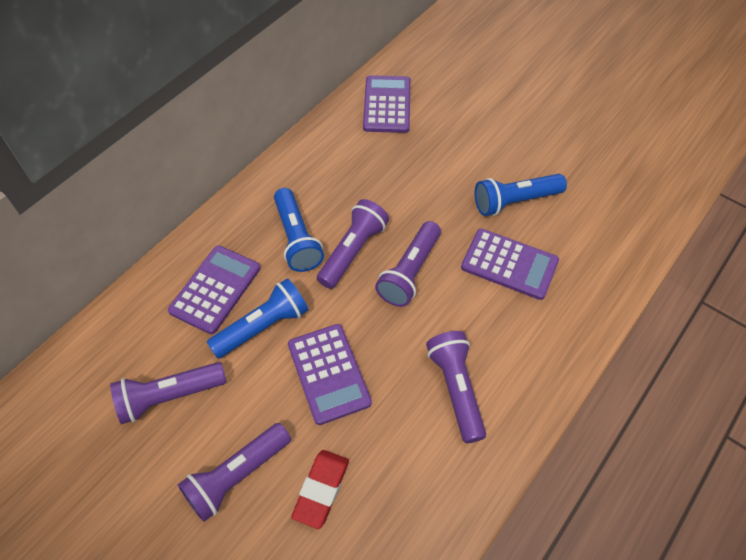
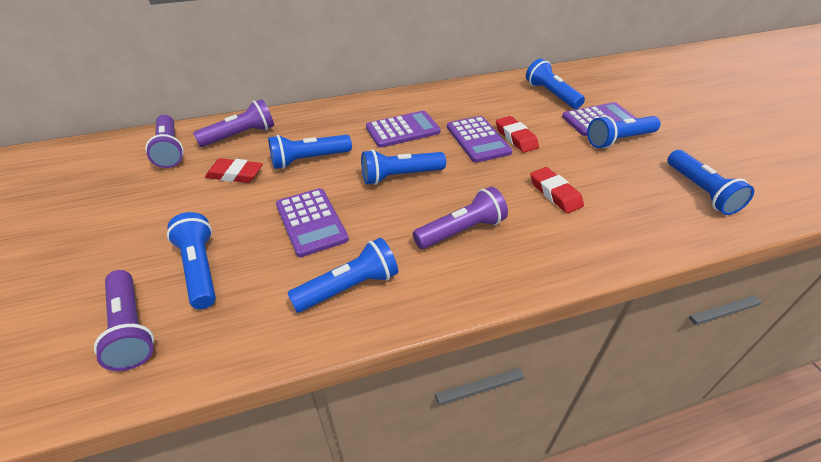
blue flashlight: 3 -> 7
purple flashlight: 5 -> 4
red eraser: 1 -> 3

